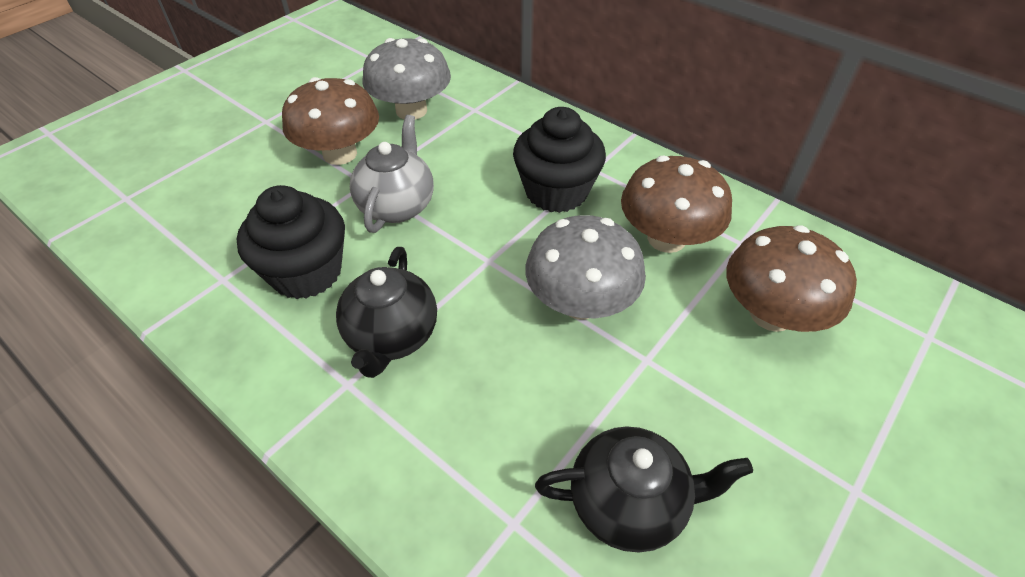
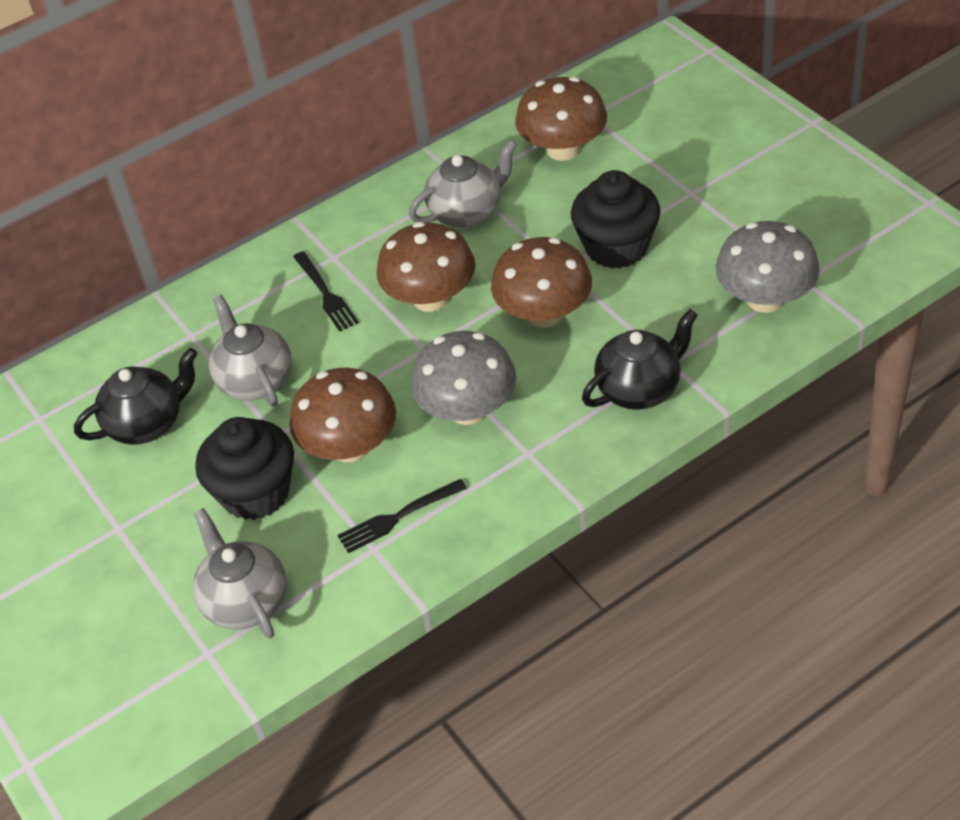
black fork: 0 -> 2
brown mushroom: 3 -> 4
grey teapot: 1 -> 3

